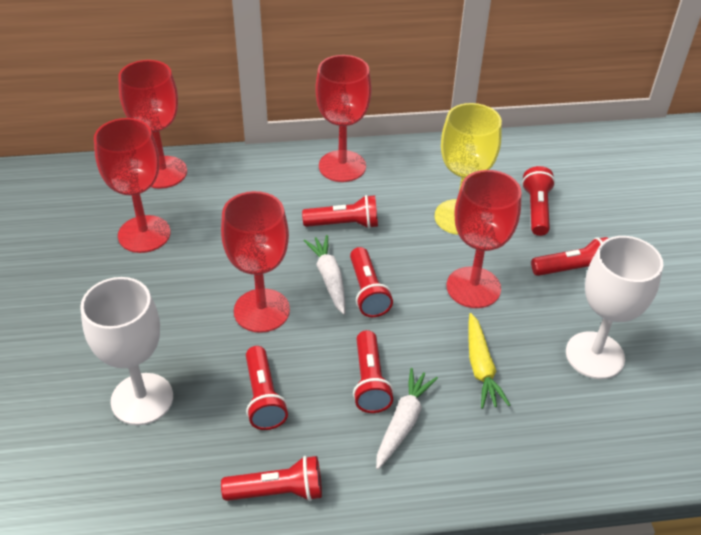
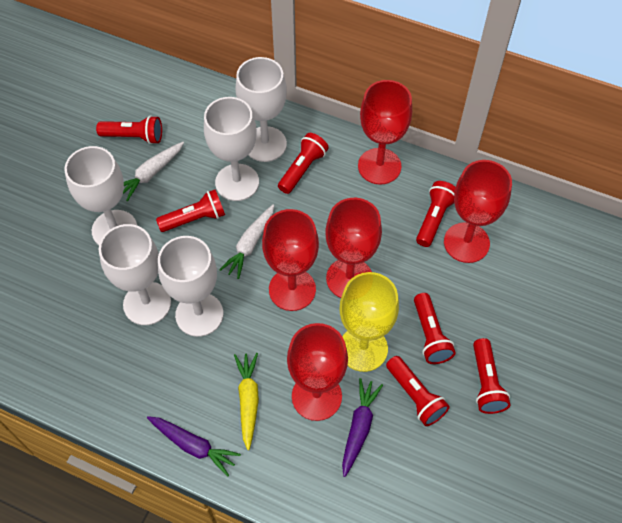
purple carrot: 0 -> 2
white goblet: 2 -> 5

